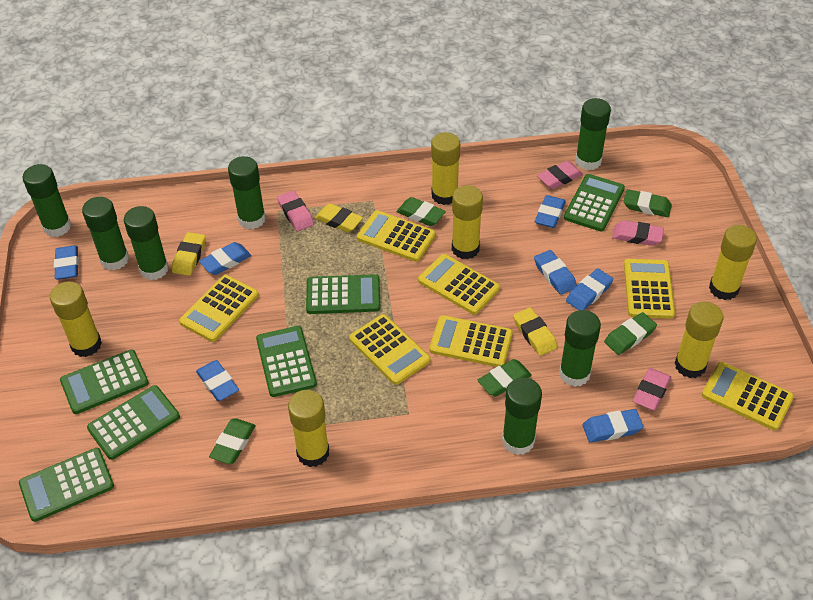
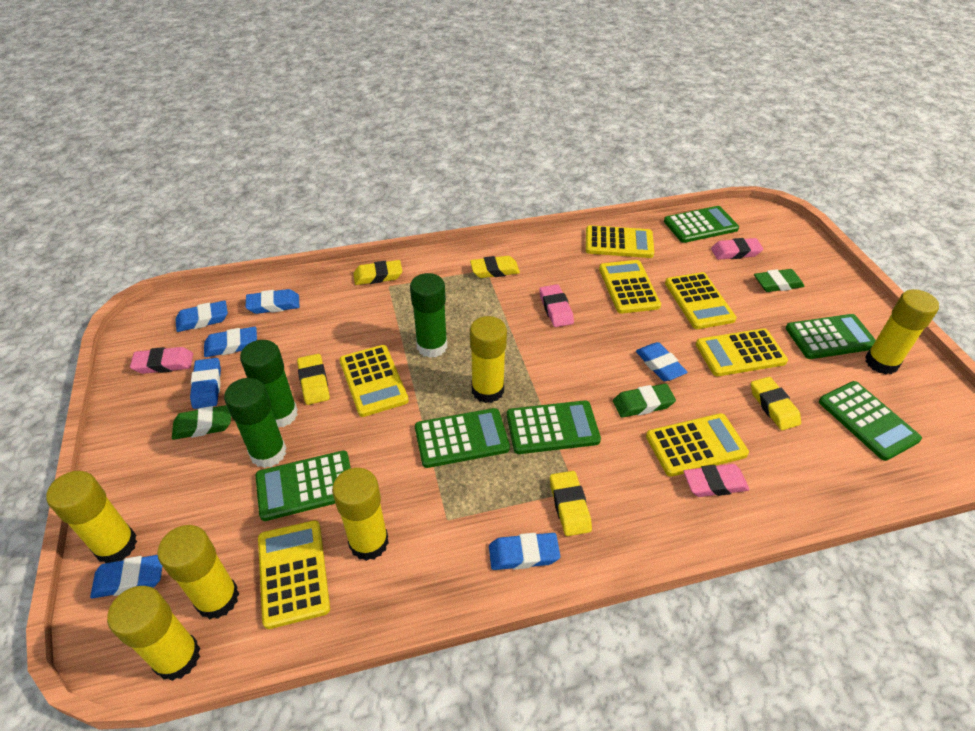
green eraser: 5 -> 3
green glue stick: 7 -> 3
yellow eraser: 3 -> 5

